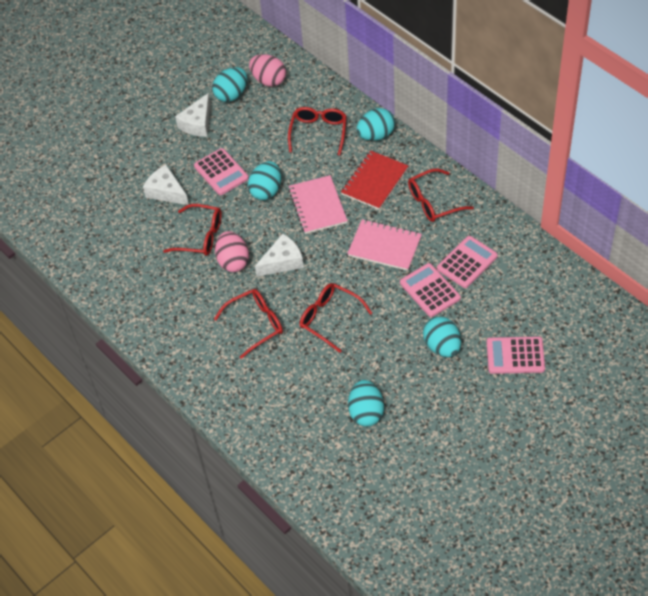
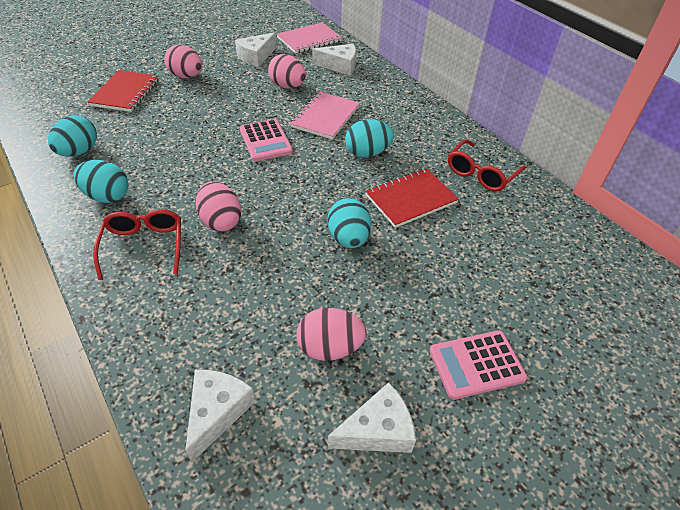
pink calculator: 4 -> 2
pink egg: 2 -> 4
red glasses: 5 -> 2
red notebook: 1 -> 2
turquoise egg: 5 -> 4
white cheese: 3 -> 4

